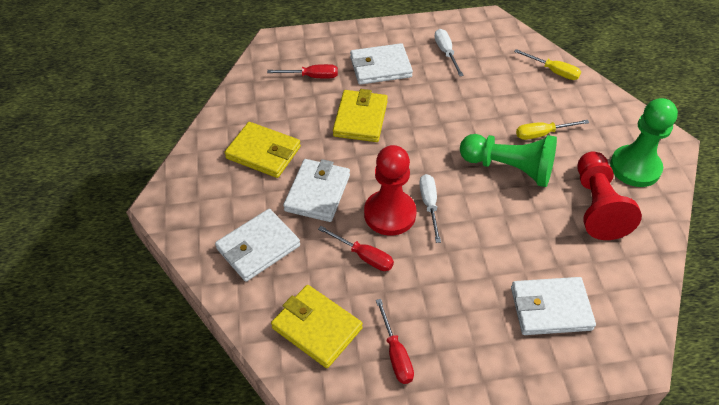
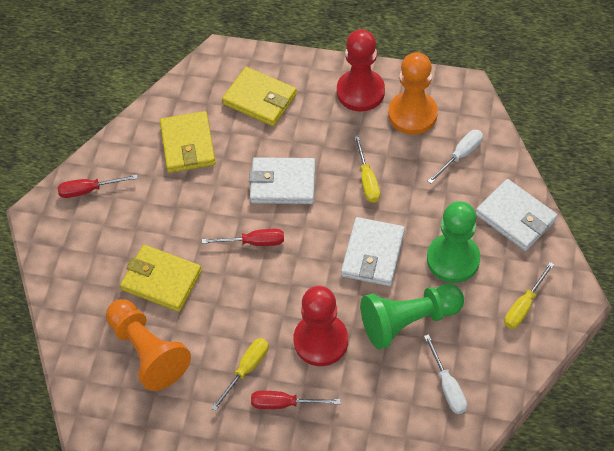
orange pawn: 0 -> 2
white wallet: 4 -> 3
yellow screwdriver: 2 -> 3

